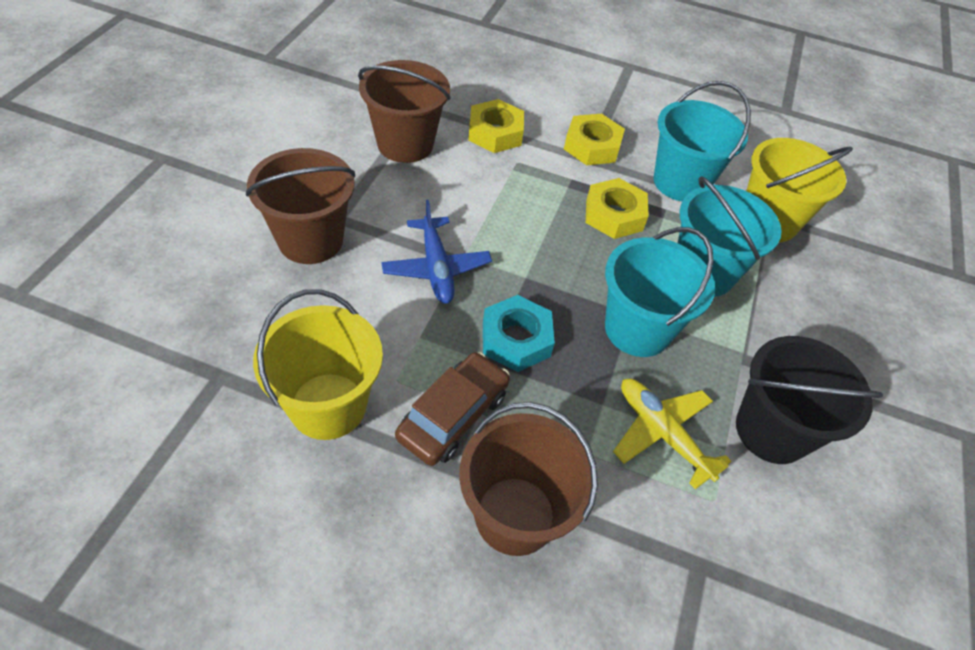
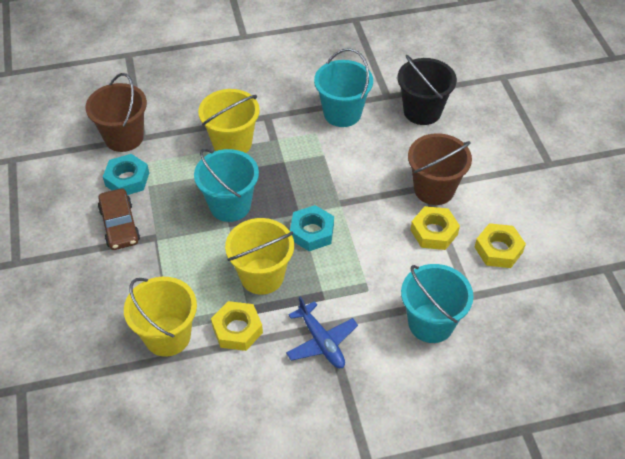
brown bucket: 3 -> 2
turquoise nut: 1 -> 2
yellow bucket: 2 -> 3
yellow plane: 1 -> 0

